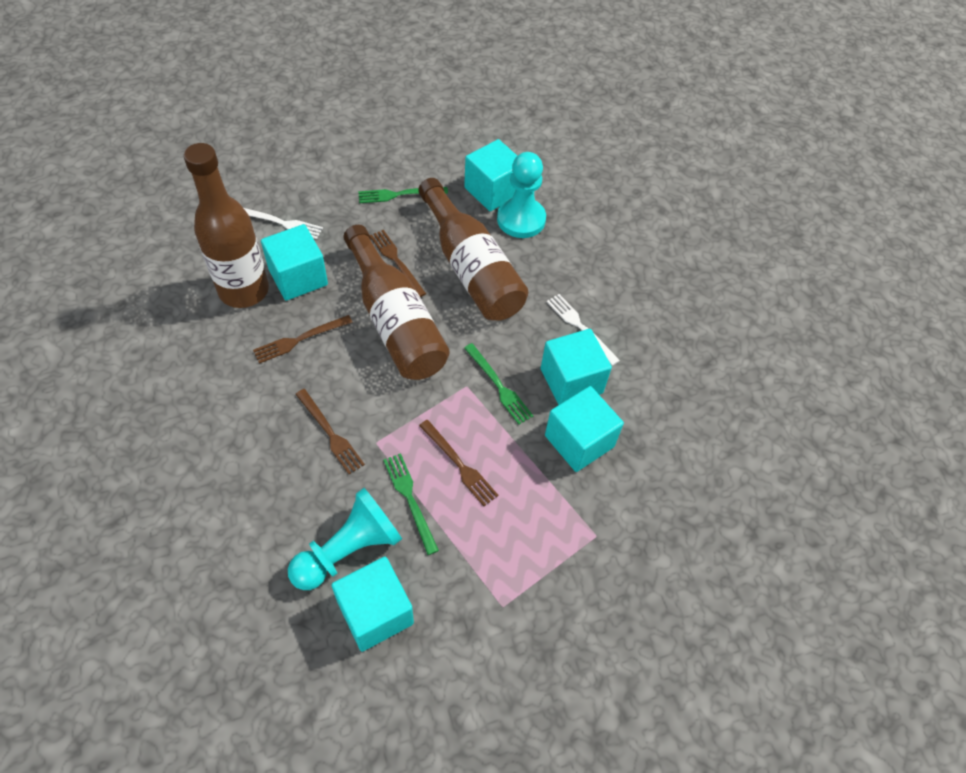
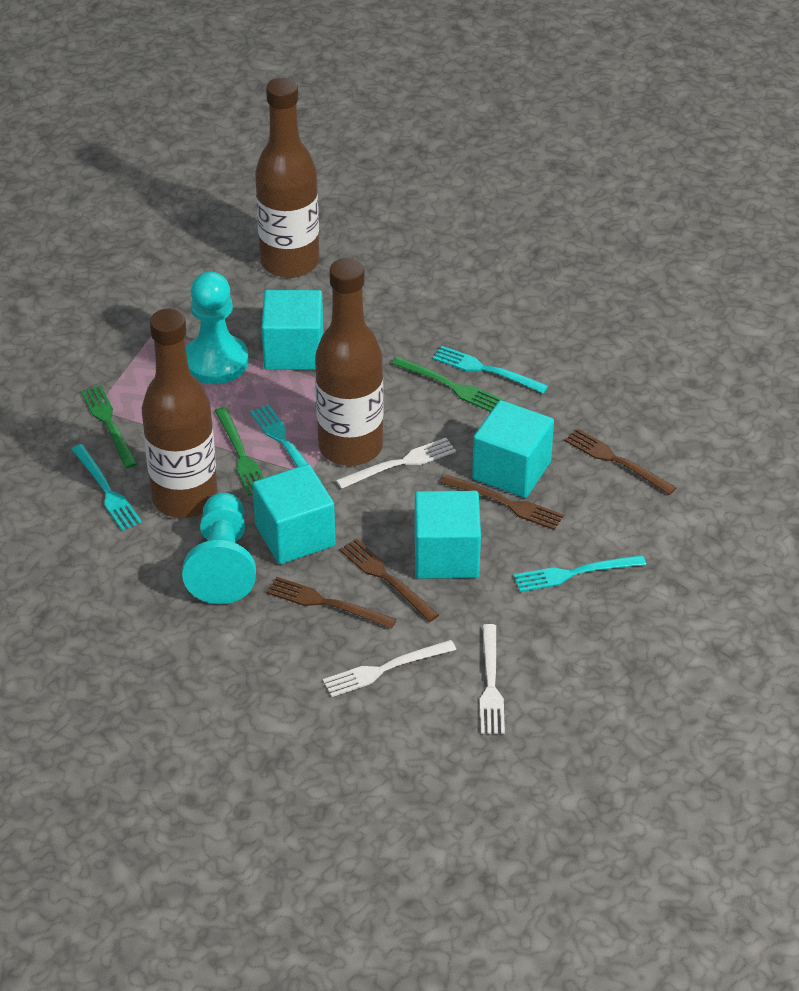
turquoise cube: 5 -> 4
turquoise fork: 0 -> 4
white fork: 2 -> 3

